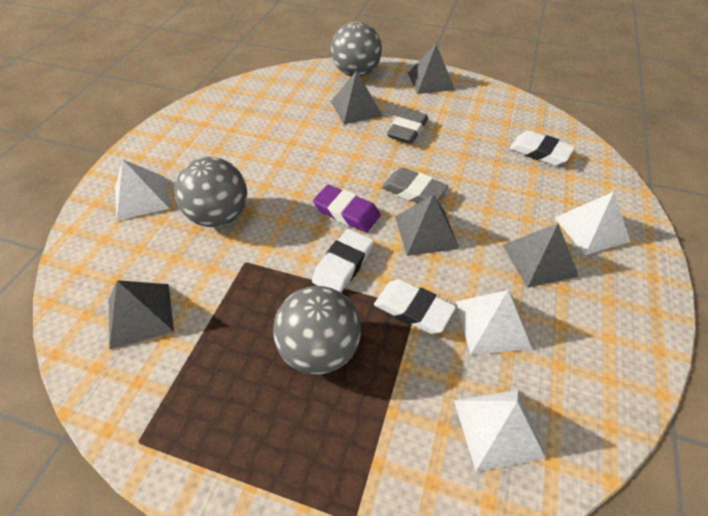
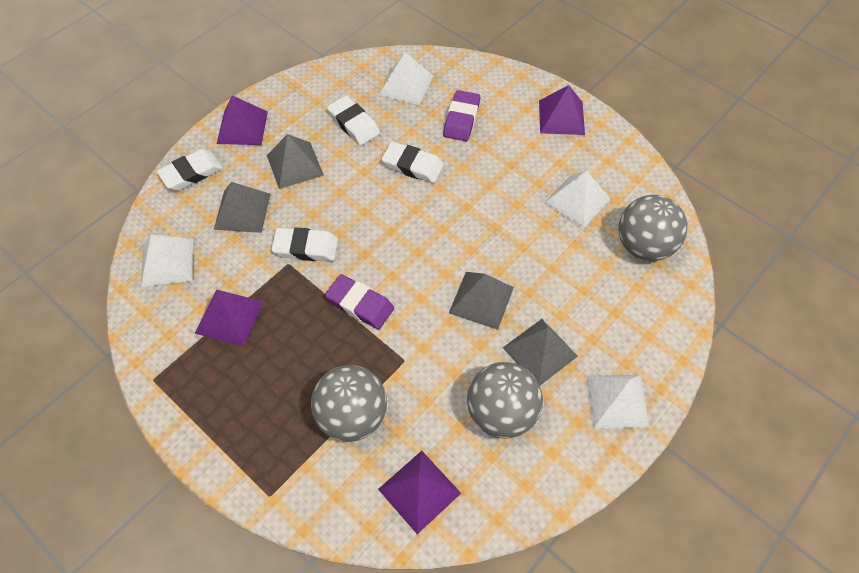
grey eraser: 2 -> 0
grey pyramid: 5 -> 4
purple eraser: 1 -> 2
purple pyramid: 0 -> 4
white eraser: 3 -> 4

